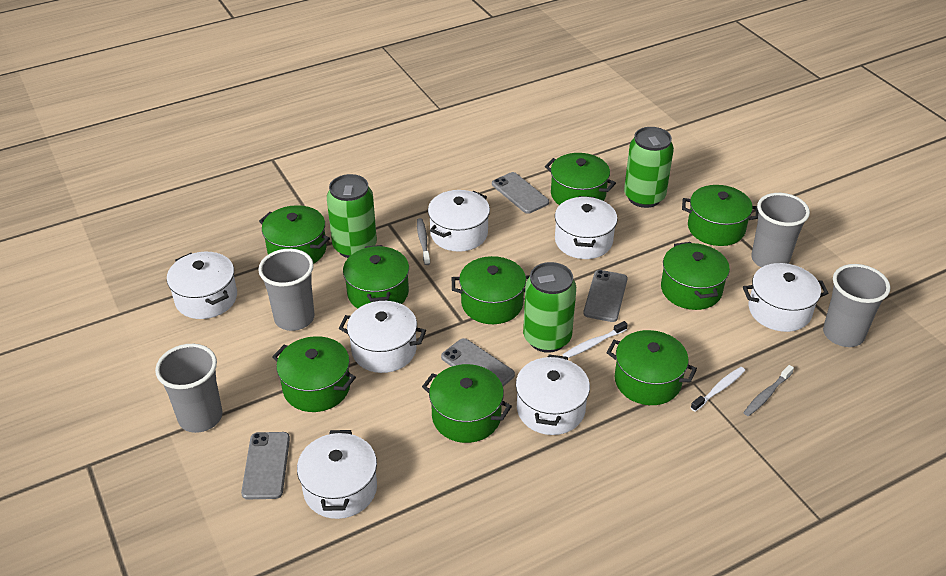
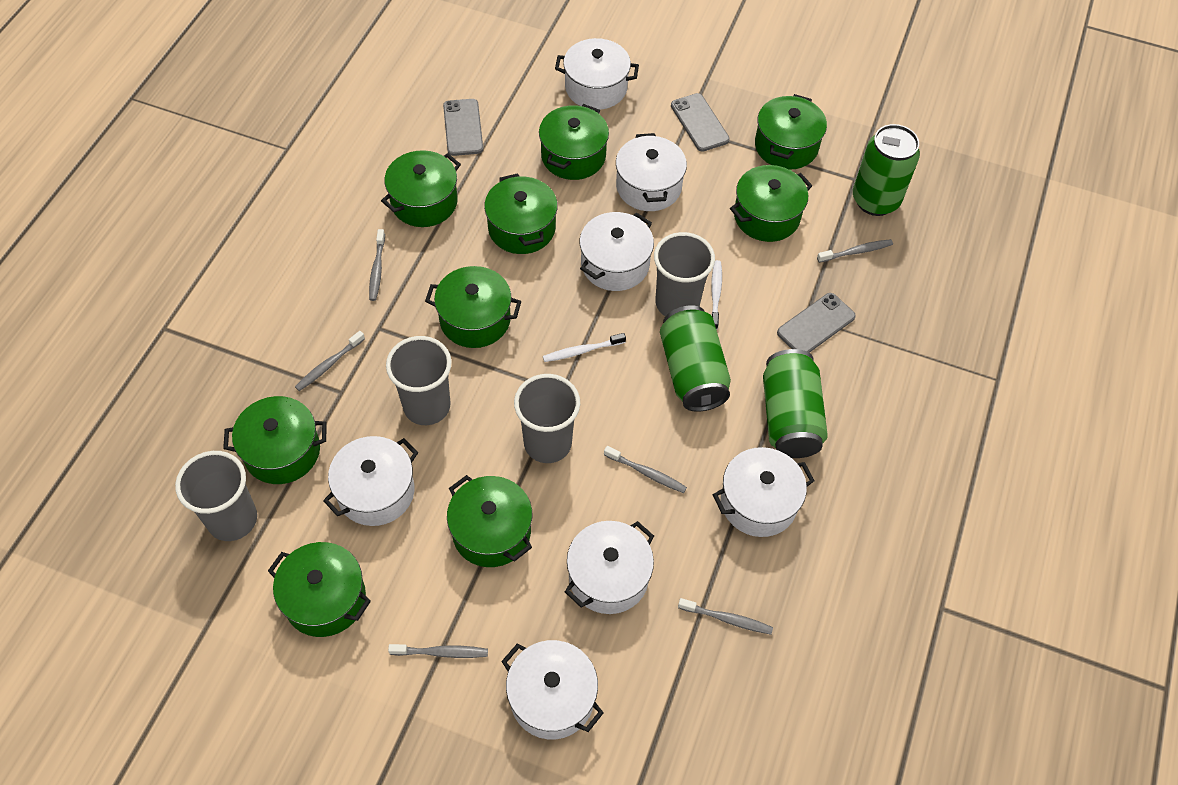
grey phone: 4 -> 3
grey toothbrush: 2 -> 6

